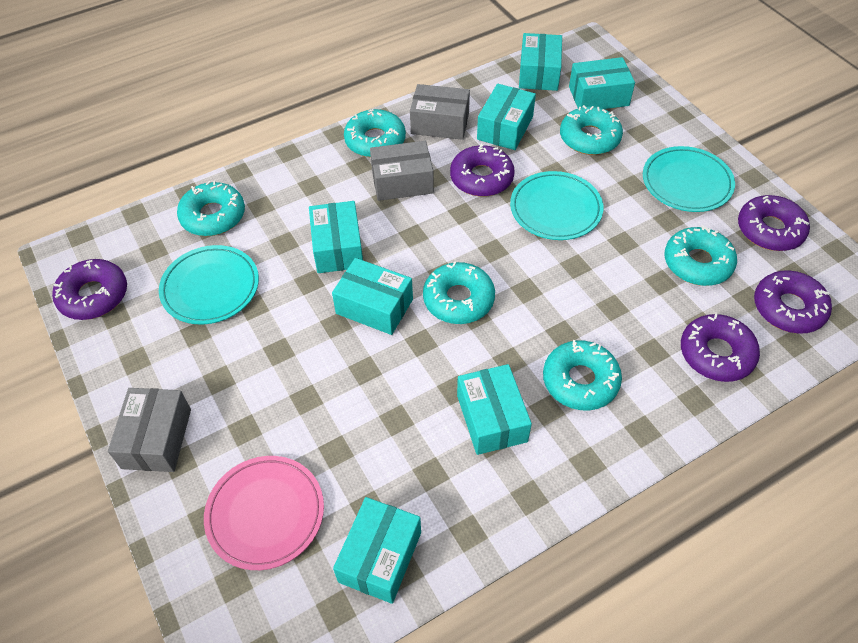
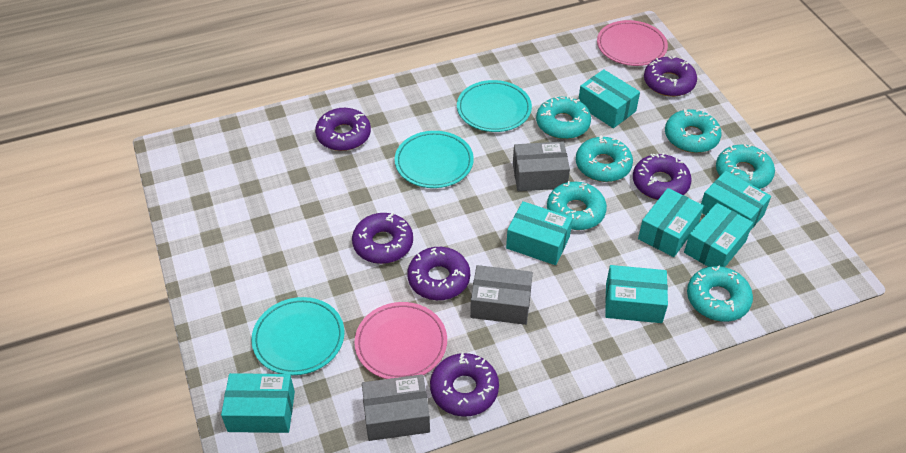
pink plate: 1 -> 2
purple donut: 5 -> 6

